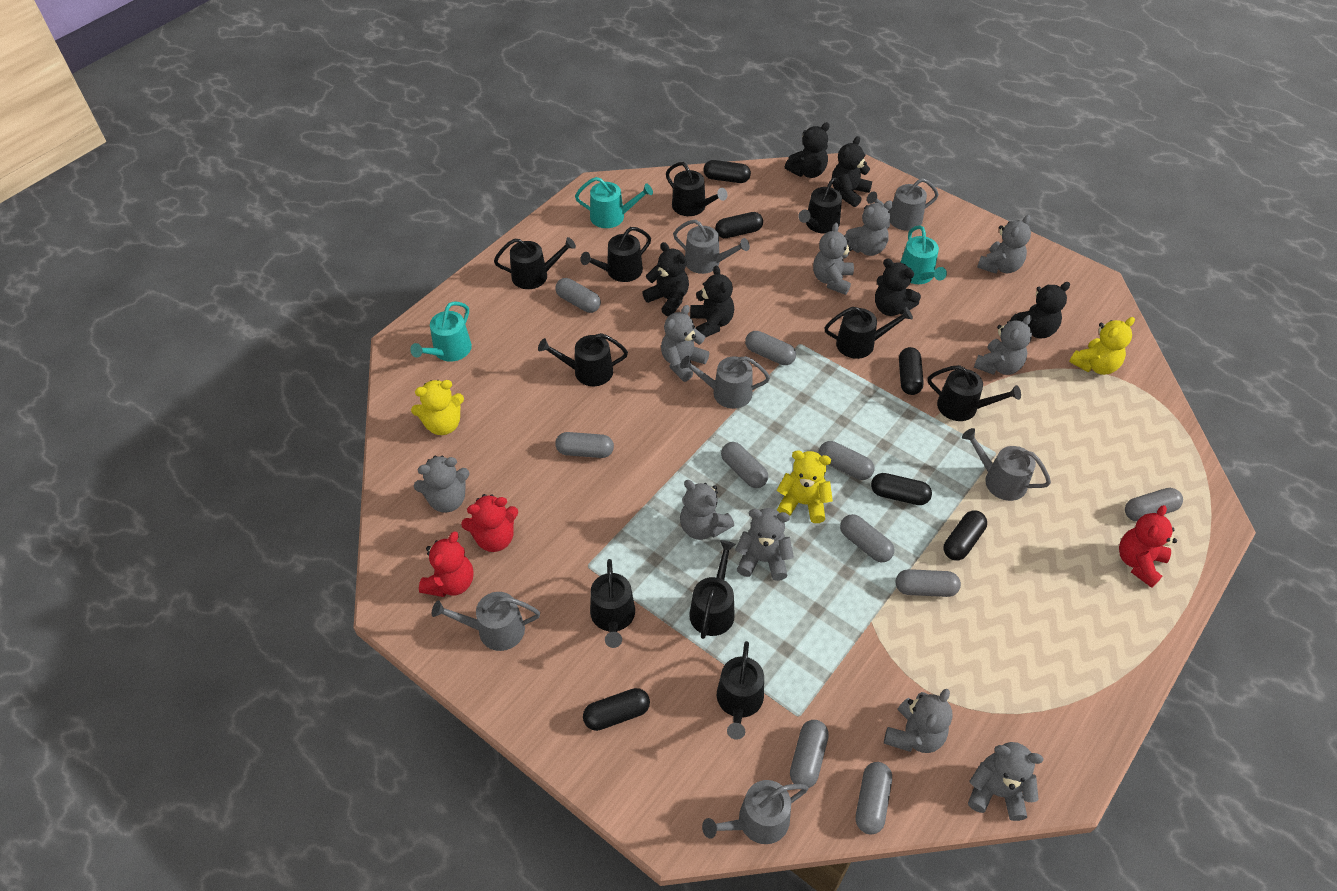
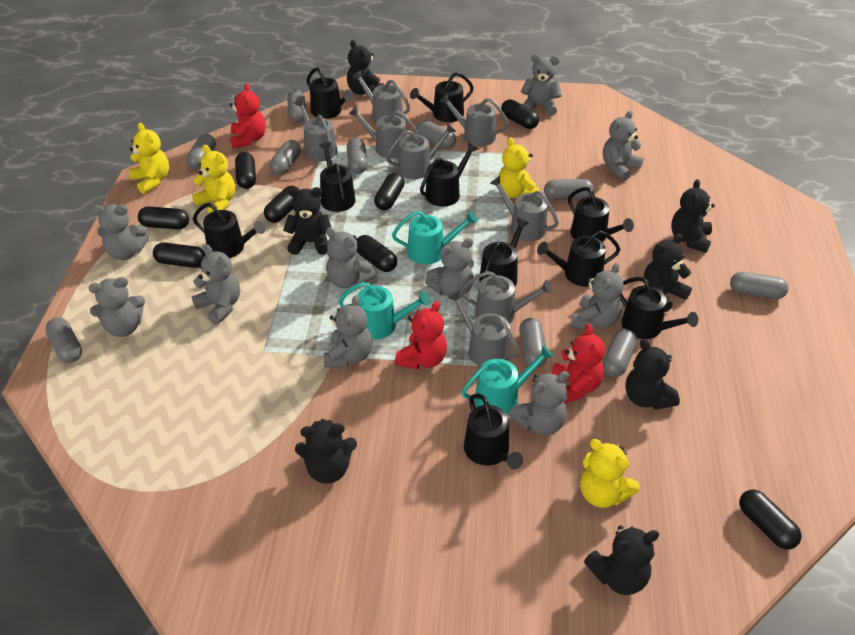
black capsule: 6 -> 8
black teddy bear: 6 -> 7
grey watering can: 6 -> 8
yellow teddy bear: 3 -> 4

